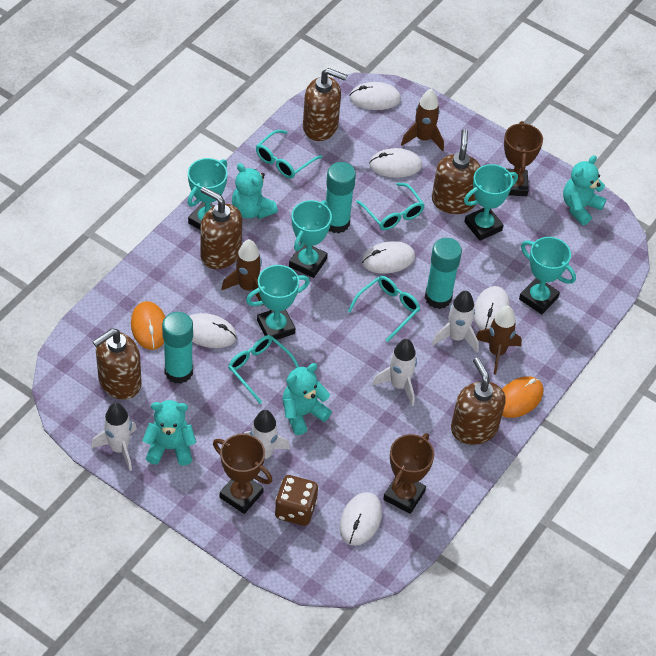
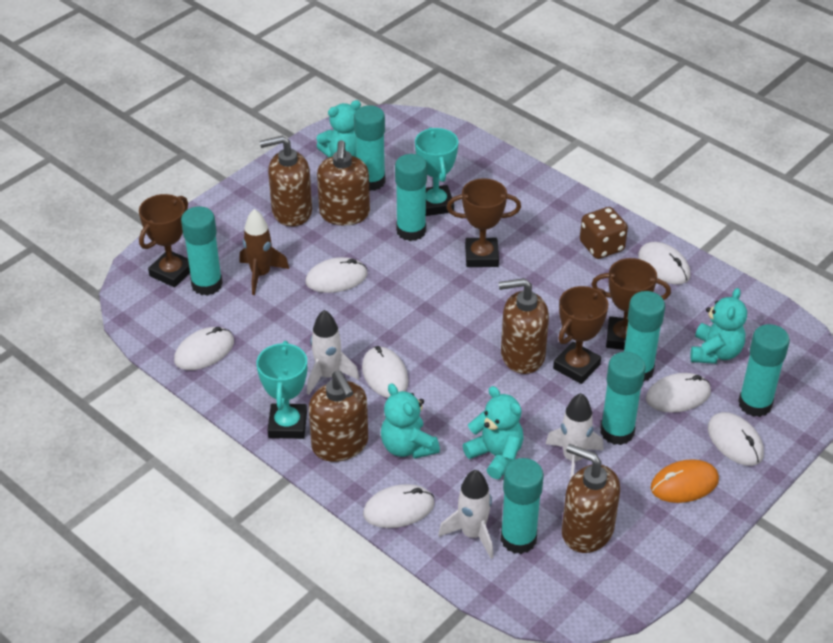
brown rocket: 3 -> 1
brown trophy: 3 -> 4
orange mouse: 2 -> 1
turquoise glasses: 4 -> 0
turquoise glue stick: 3 -> 7
turquoise trophy: 5 -> 2
white mouse: 6 -> 7
white rocket: 4 -> 3

